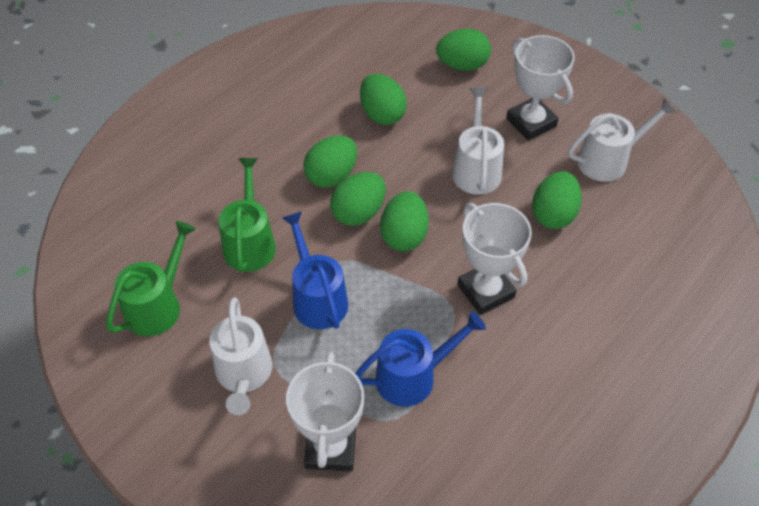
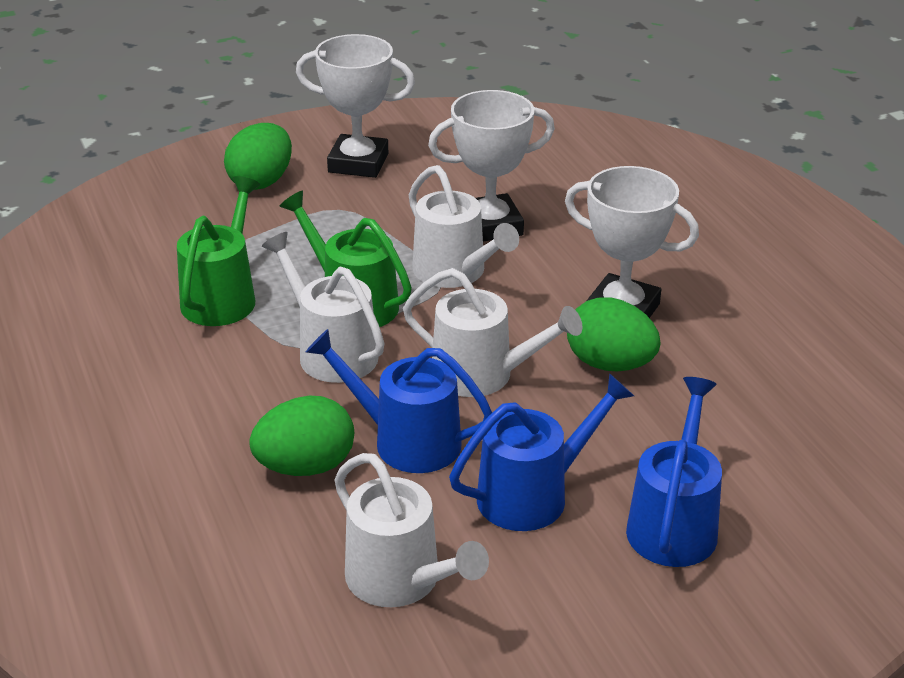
blue watering can: 2 -> 3
green egg: 6 -> 3
white watering can: 3 -> 4

